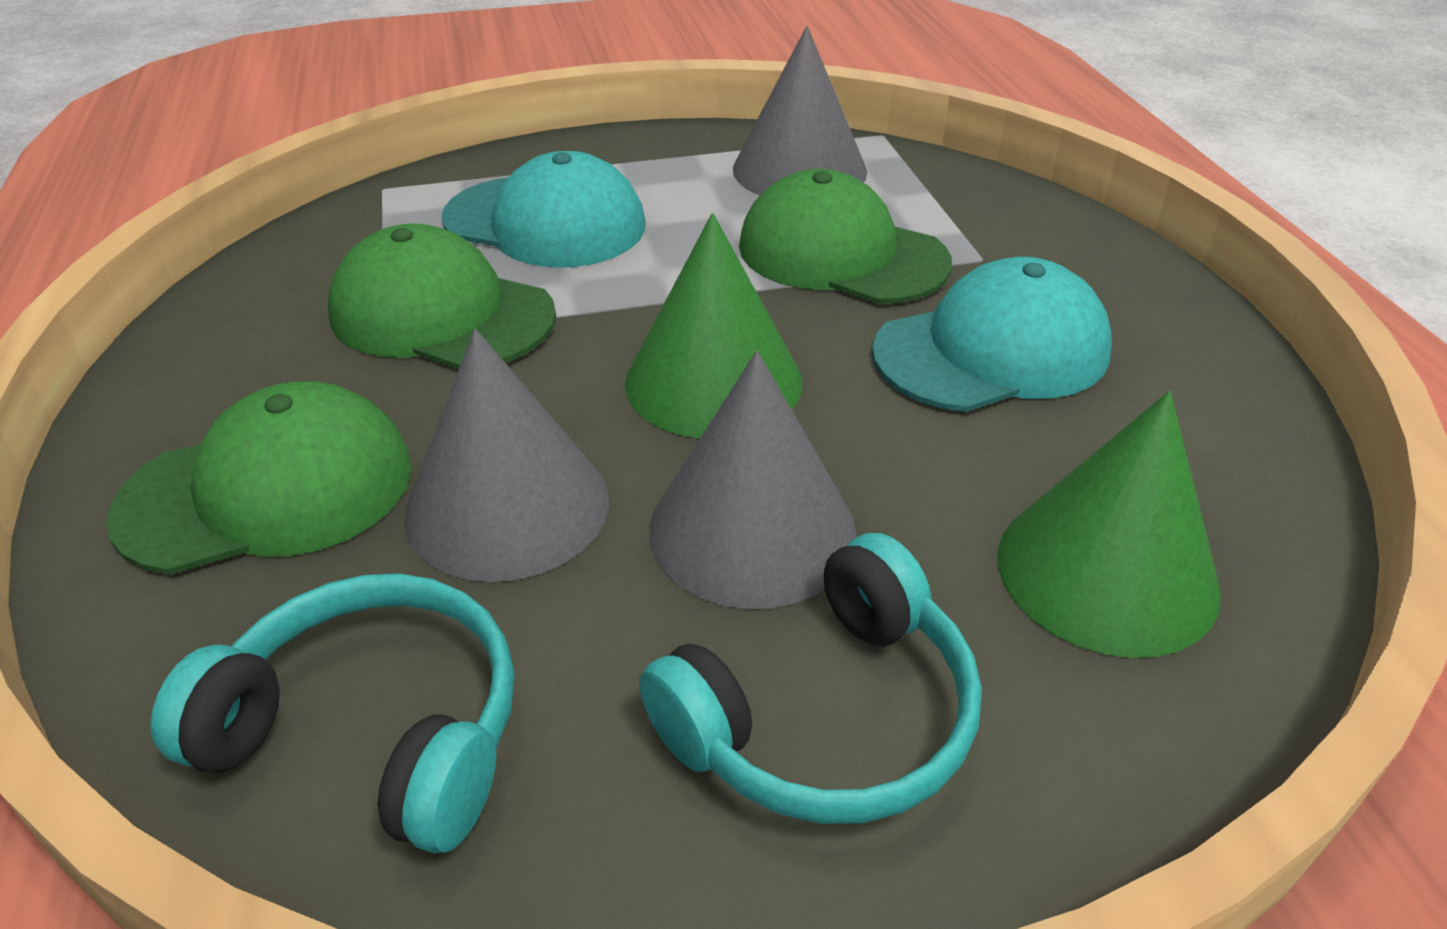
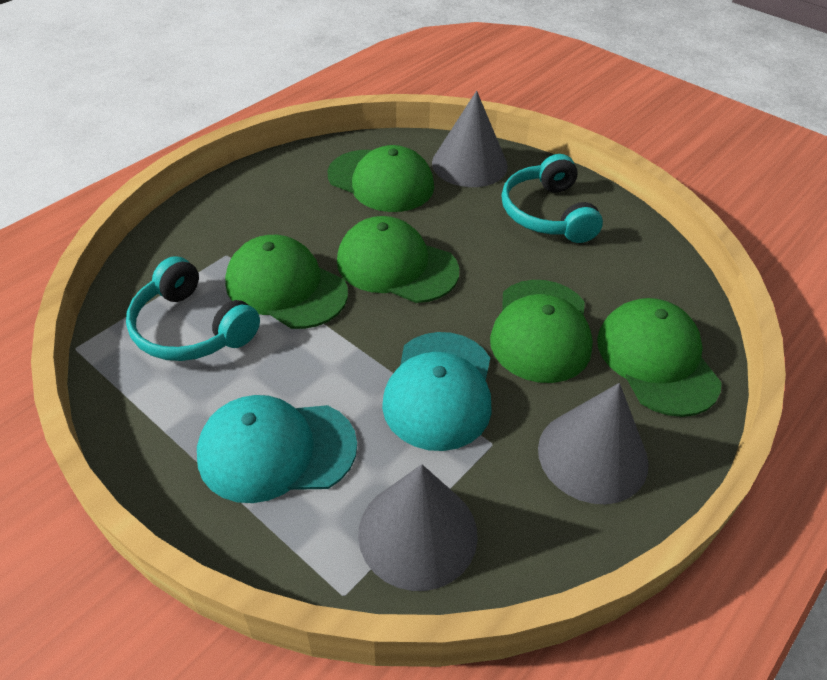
green cap: 3 -> 5
green cone: 2 -> 0

